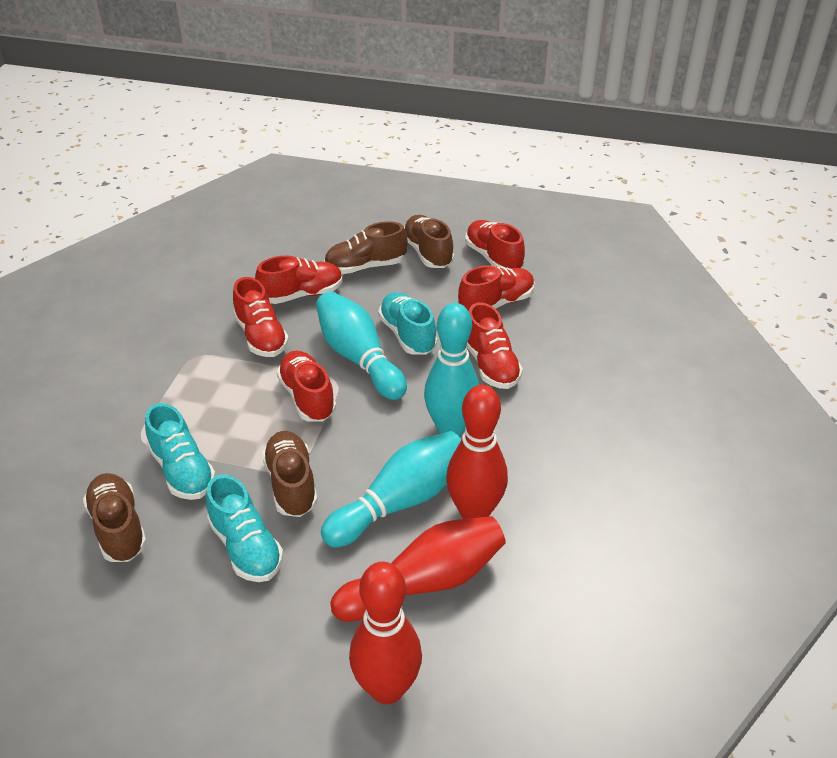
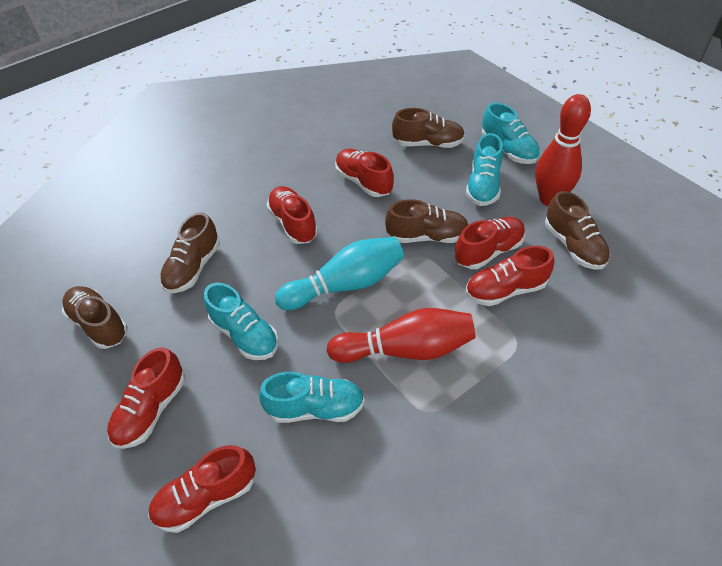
brown shoe: 4 -> 5
red bowling pin: 3 -> 2
turquoise bowling pin: 3 -> 1
turquoise shoe: 3 -> 4

